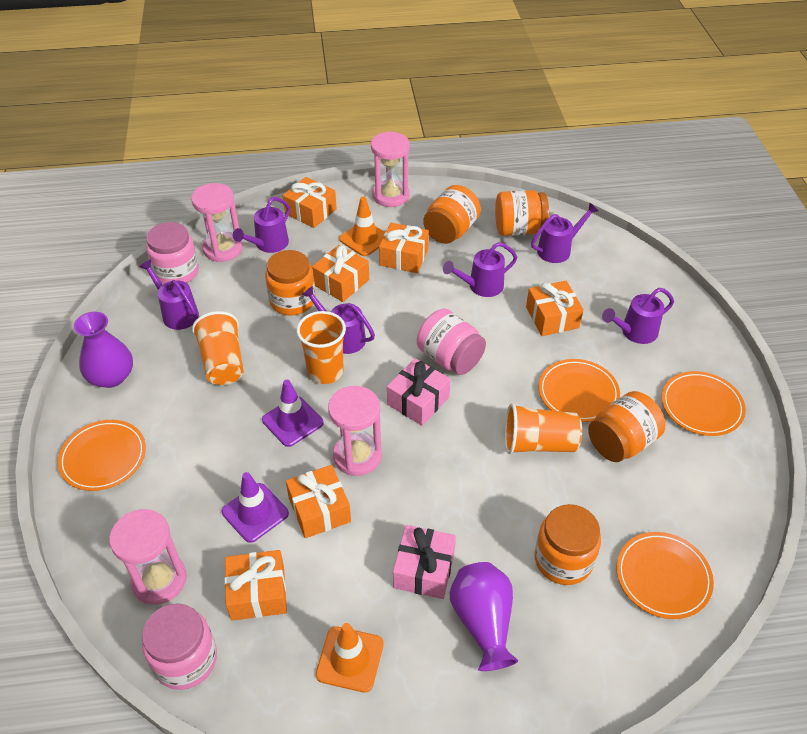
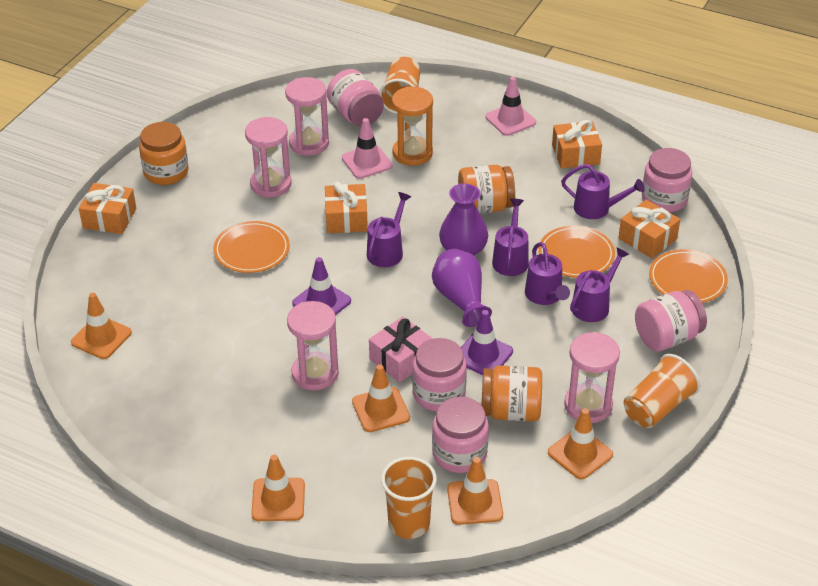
orange gift: 6 -> 4
orange hourglass: 0 -> 1
orange jar: 5 -> 3
orange plate: 4 -> 3
orange traffic cone: 2 -> 5
pink gift: 2 -> 1
pink jar: 3 -> 5
pink traffic cone: 0 -> 2
purple watering can: 6 -> 5

